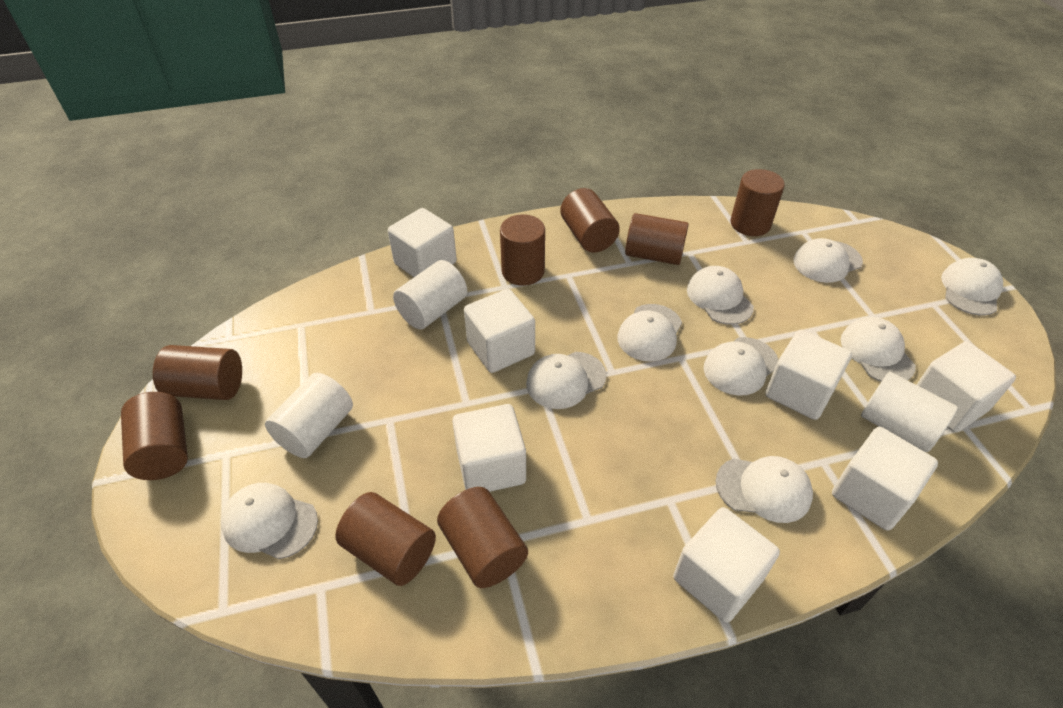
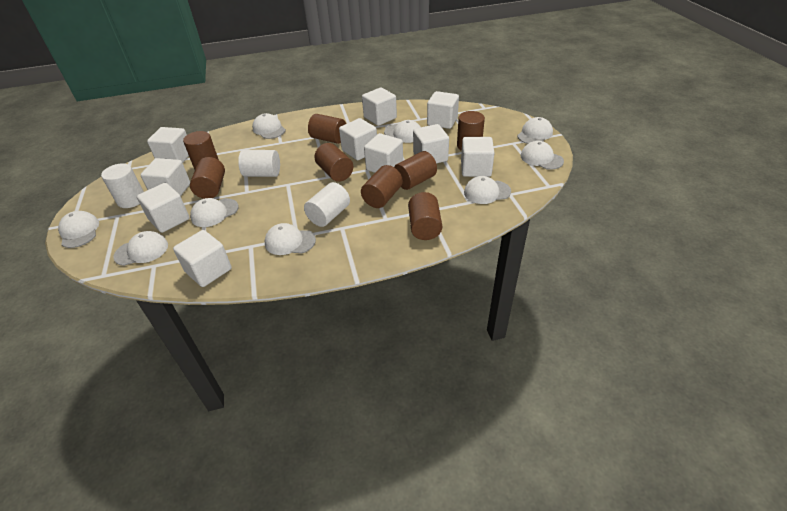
white cube: 7 -> 10

